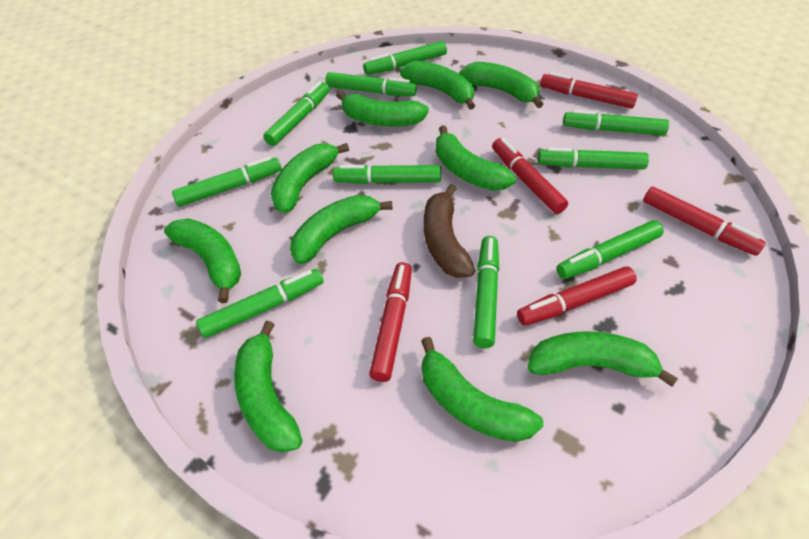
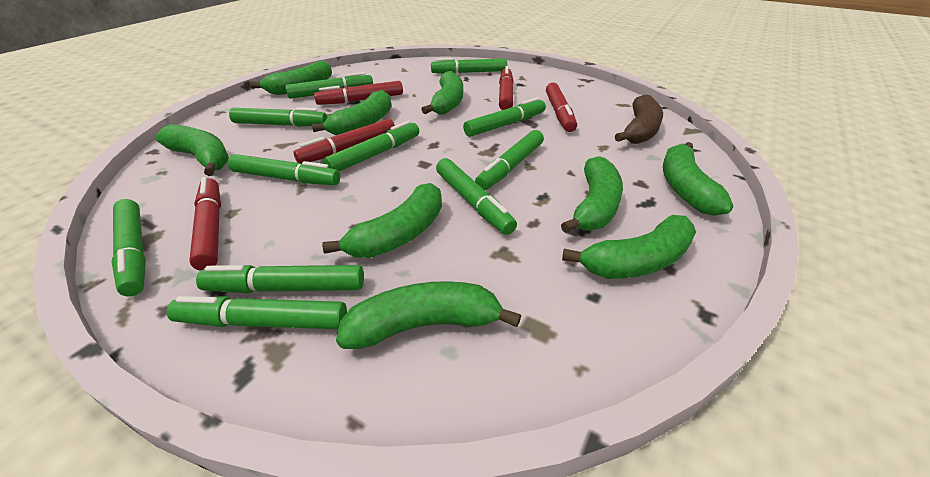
green banana: 10 -> 9
green marker: 10 -> 11

